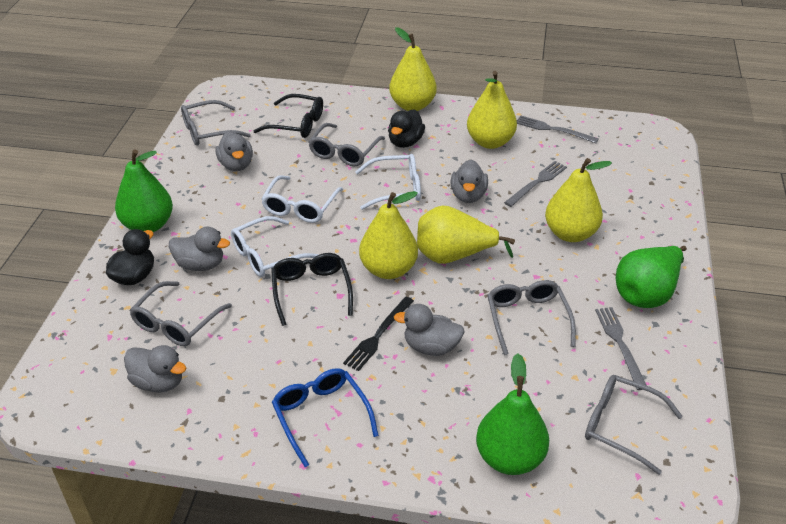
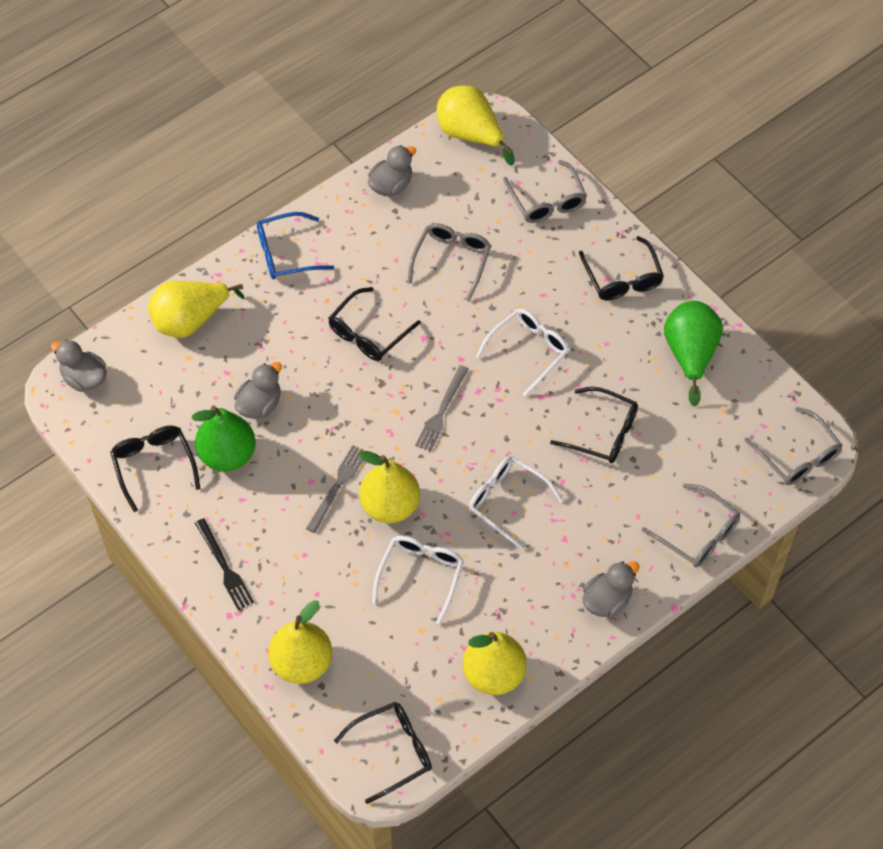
black duck: 2 -> 0
black glasses: 2 -> 5
green pear: 3 -> 2
grey duck: 5 -> 4
grey fork: 3 -> 2
grey glasses: 5 -> 4

